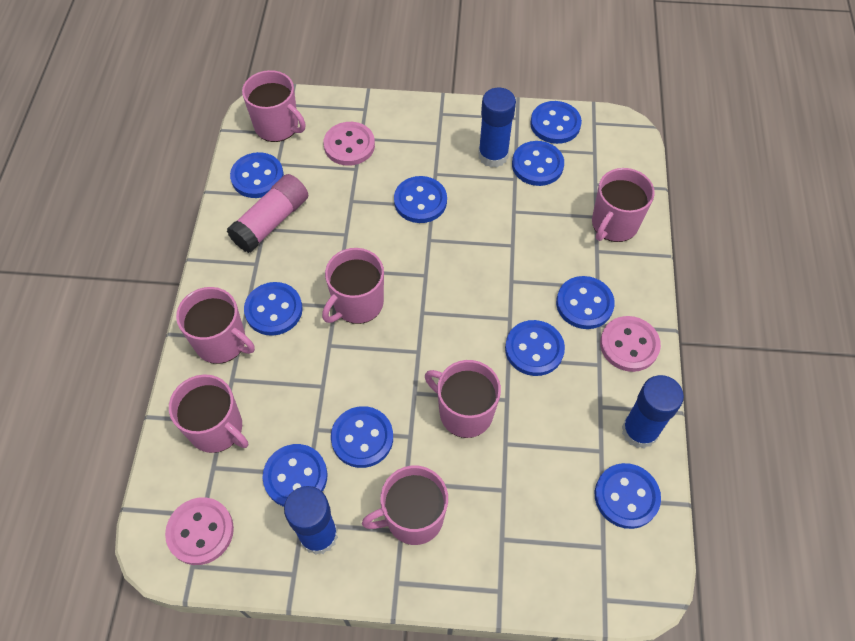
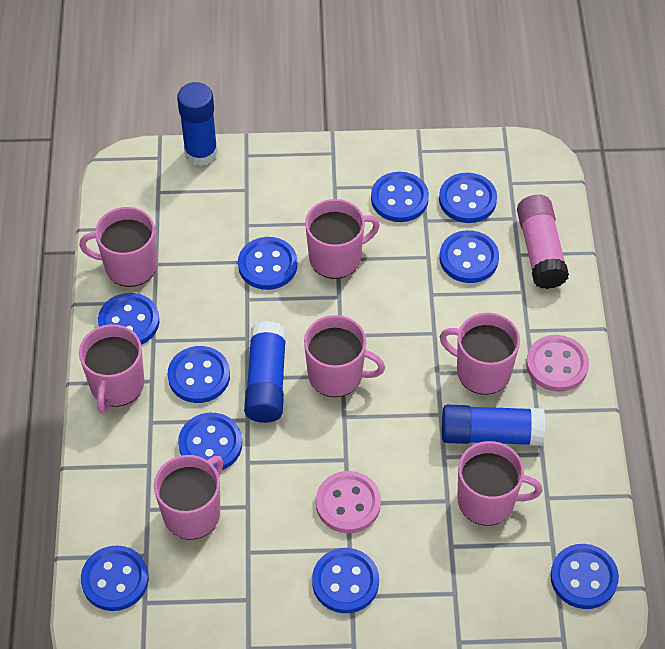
pink button: 3 -> 2

